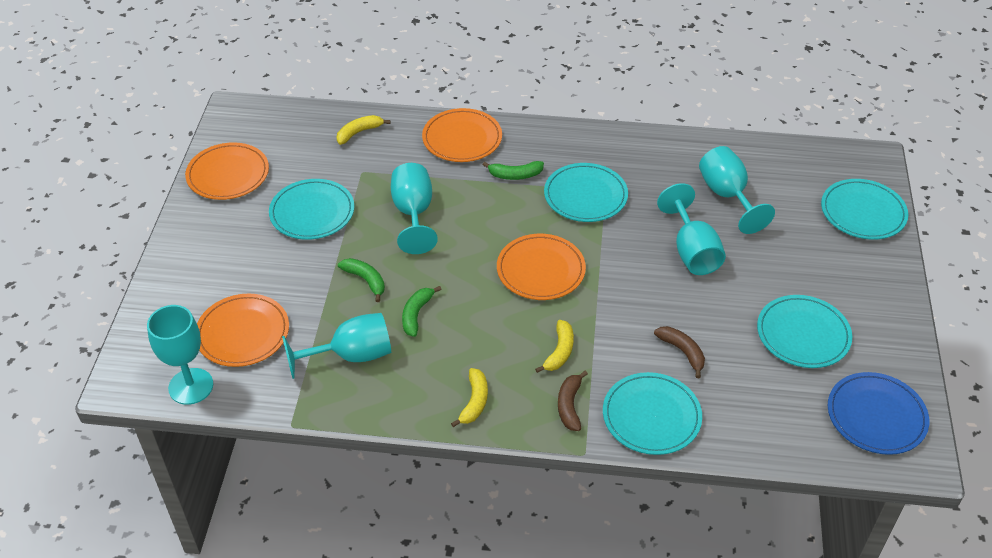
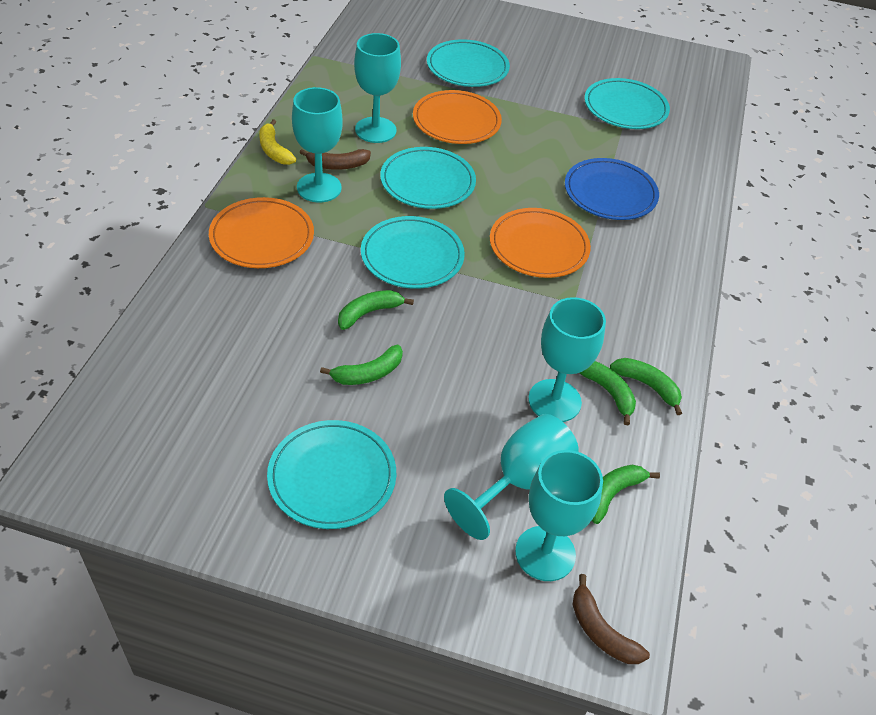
green banana: 3 -> 5
orange plate: 4 -> 3
yellow banana: 3 -> 1

